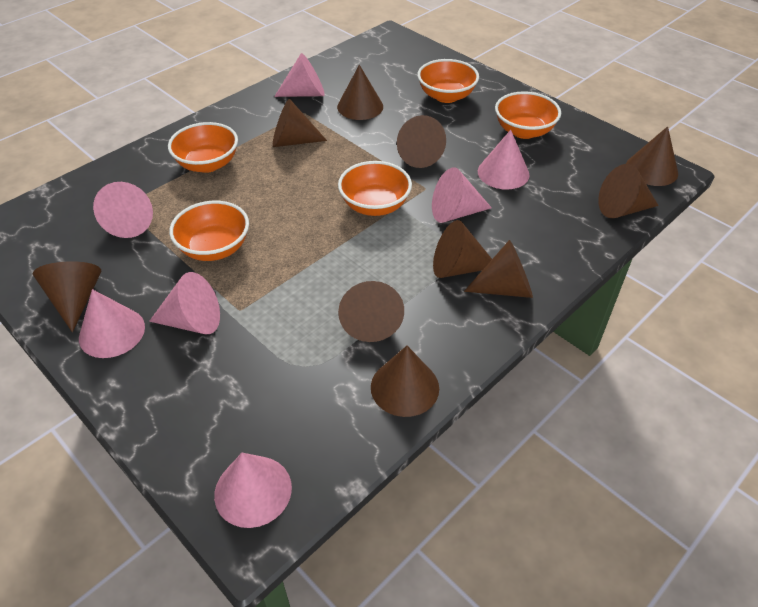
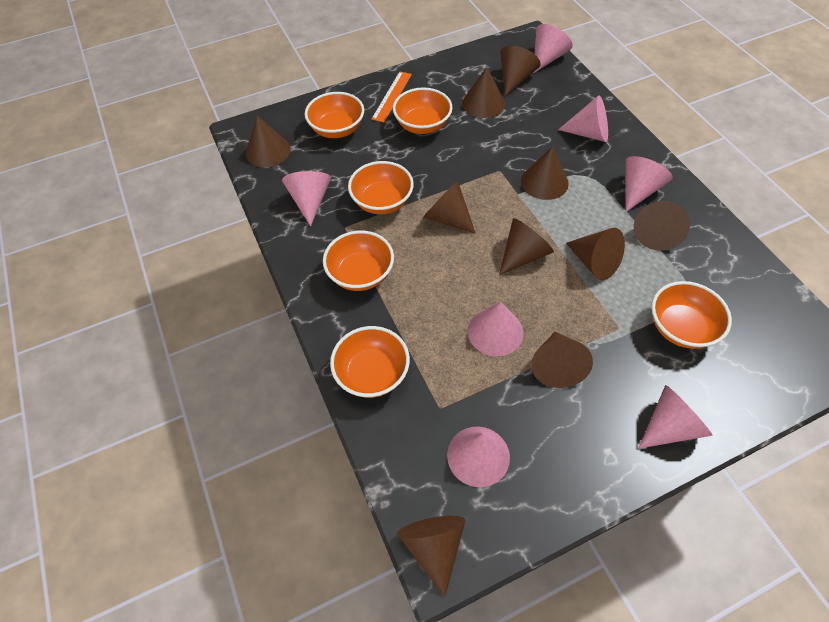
orange bowl: 5 -> 6
orange ruler: 0 -> 1

